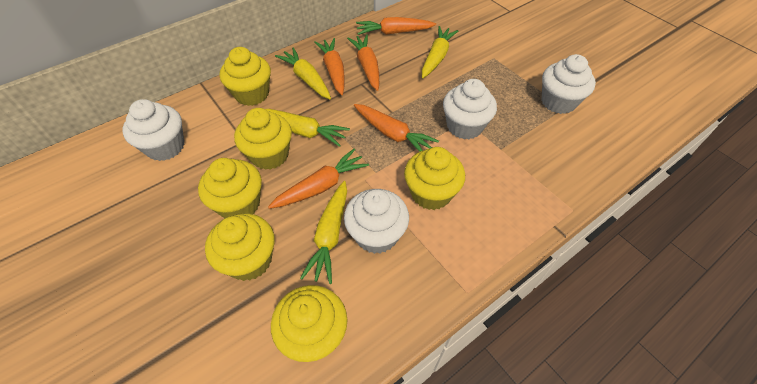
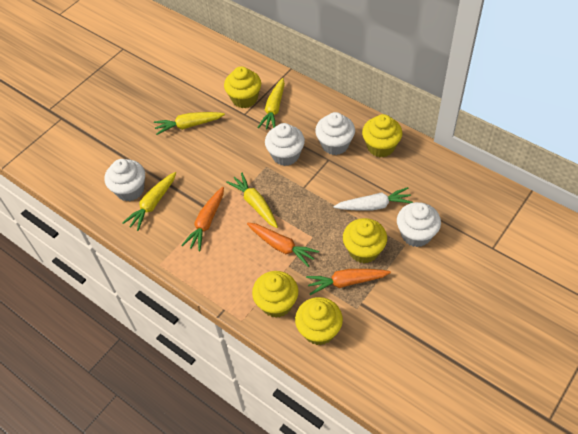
orange carrot: 5 -> 3
white carrot: 0 -> 1
yellow cupcake: 6 -> 5

